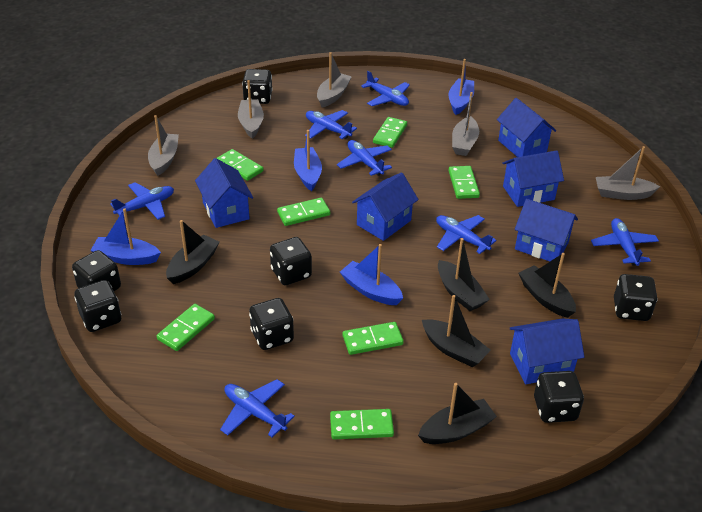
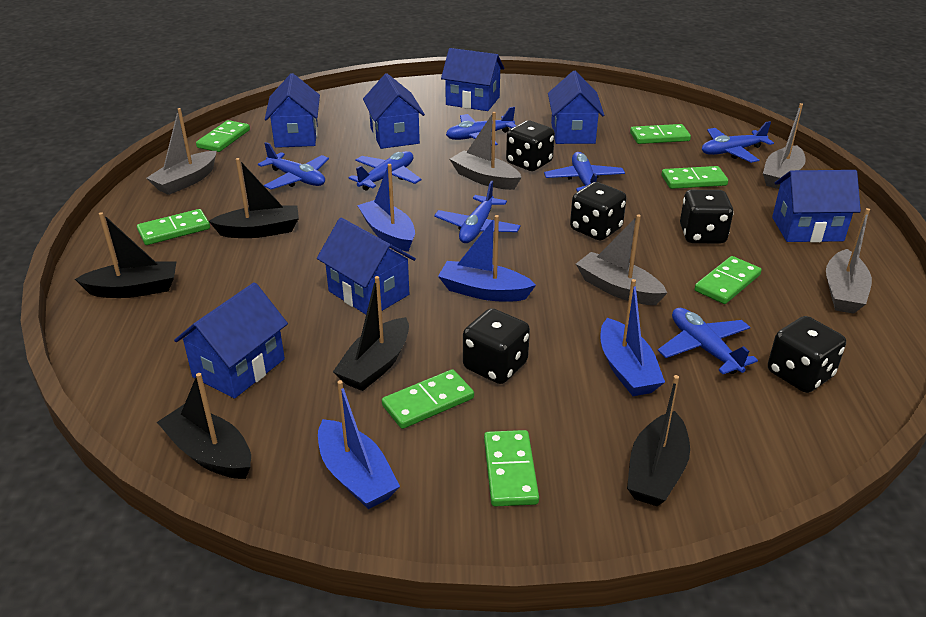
black dice: 7 -> 5
blue house: 6 -> 7

